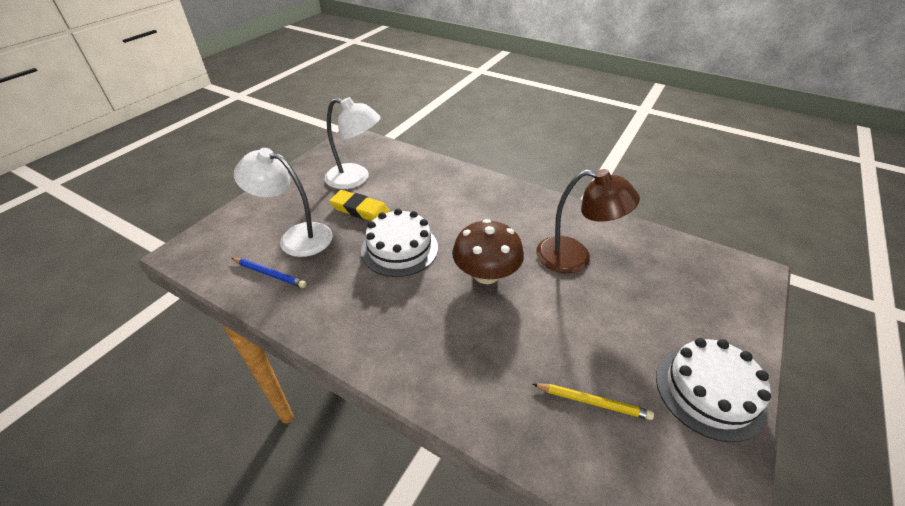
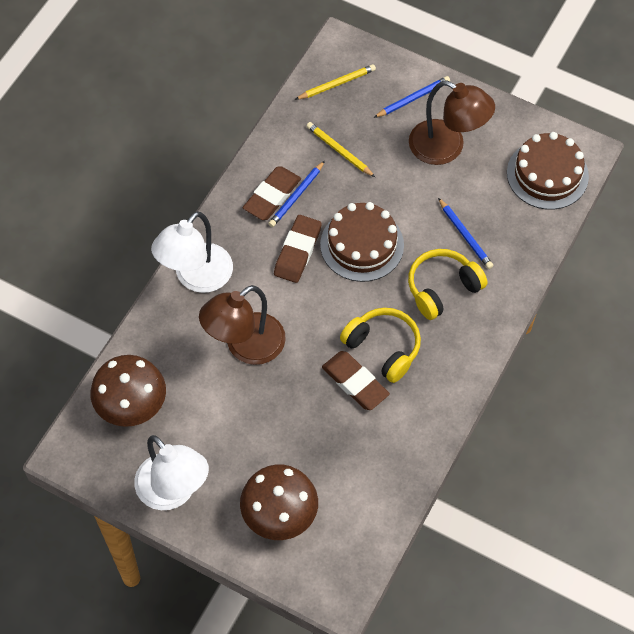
blue pencil: 1 -> 3
brown cake: 0 -> 2
brown eraser: 0 -> 3
brown lamp: 1 -> 2
brown mushroom: 1 -> 2
white cake: 2 -> 0
yellow eraser: 1 -> 0
yellow headphones: 0 -> 2
yellow pencil: 1 -> 2

